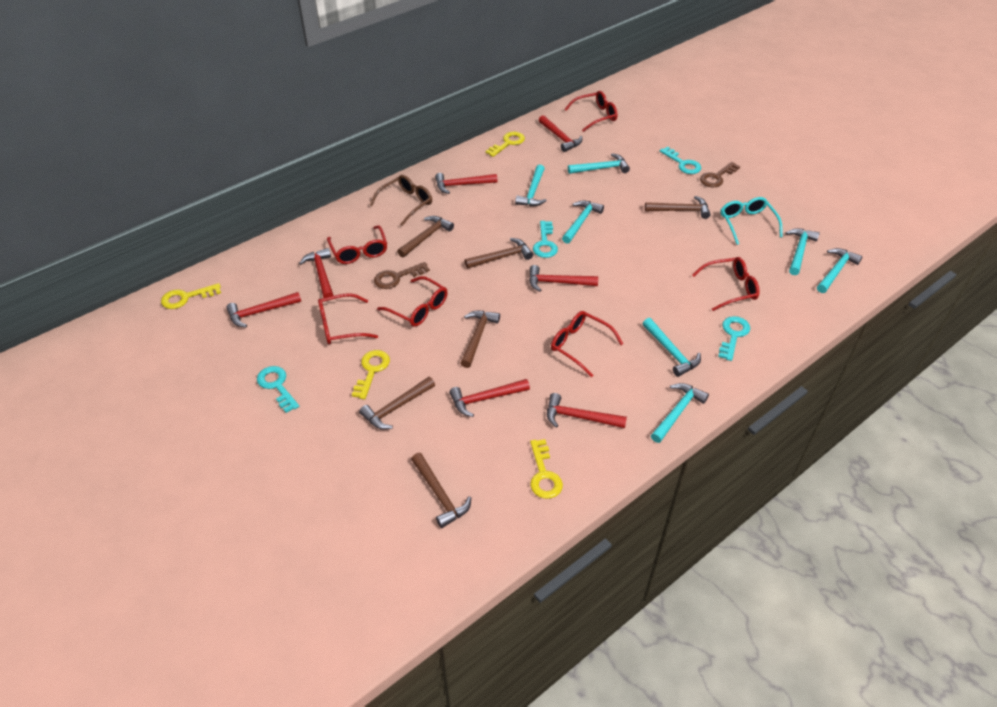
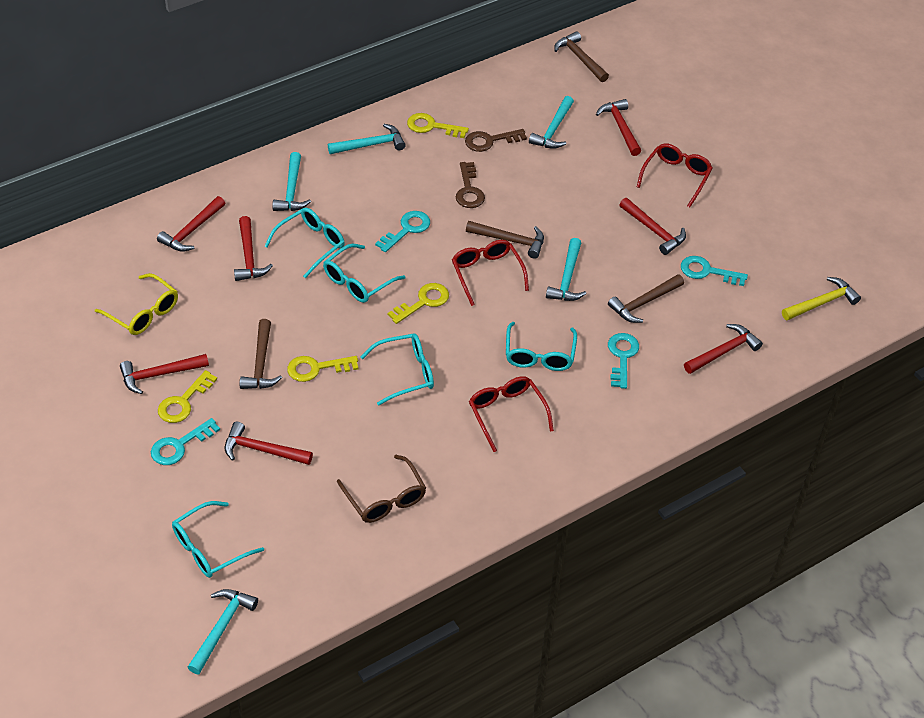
brown hammer: 6 -> 4
red glasses: 6 -> 3
turquoise glasses: 1 -> 5
turquoise hammer: 7 -> 5
yellow glasses: 0 -> 1
yellow hammer: 0 -> 1

